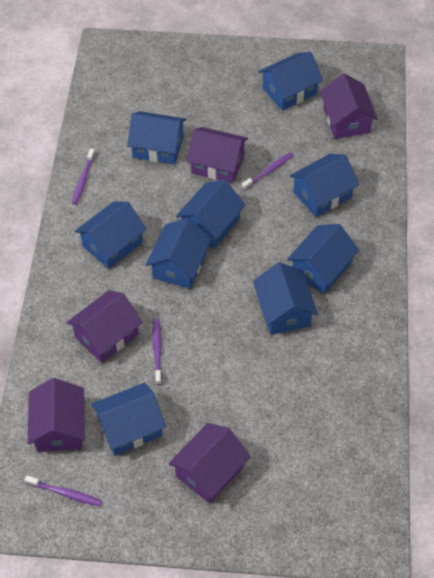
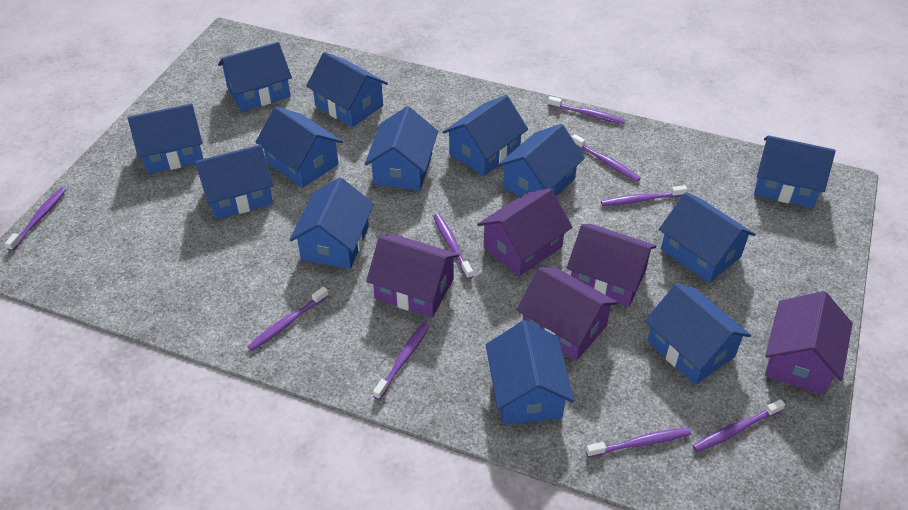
blue house: 9 -> 13
purple toothbrush: 4 -> 9

